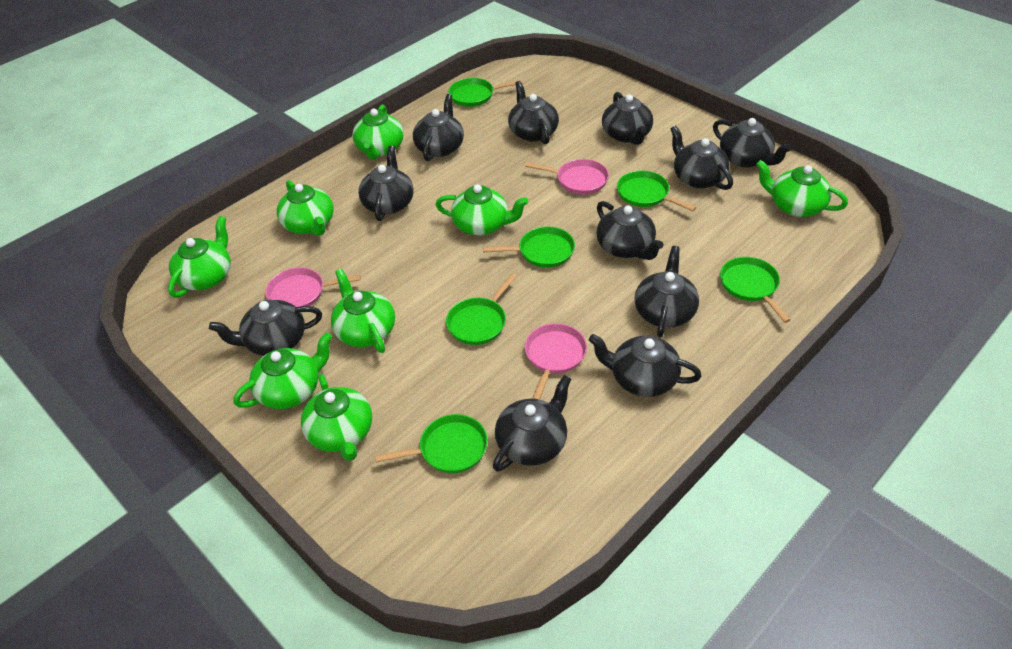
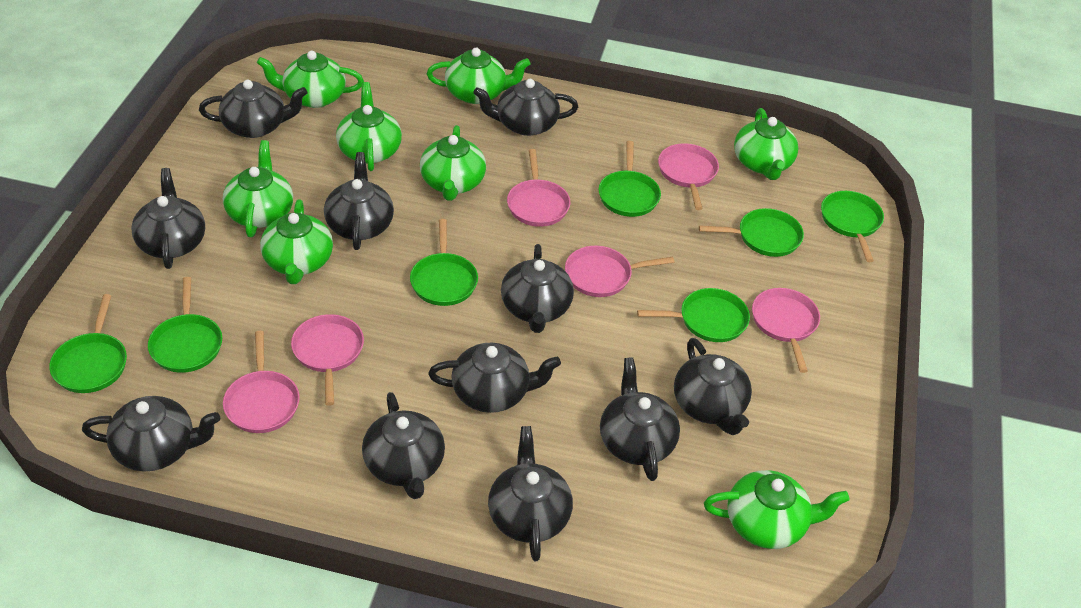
green pan: 6 -> 7
pink pan: 3 -> 6

